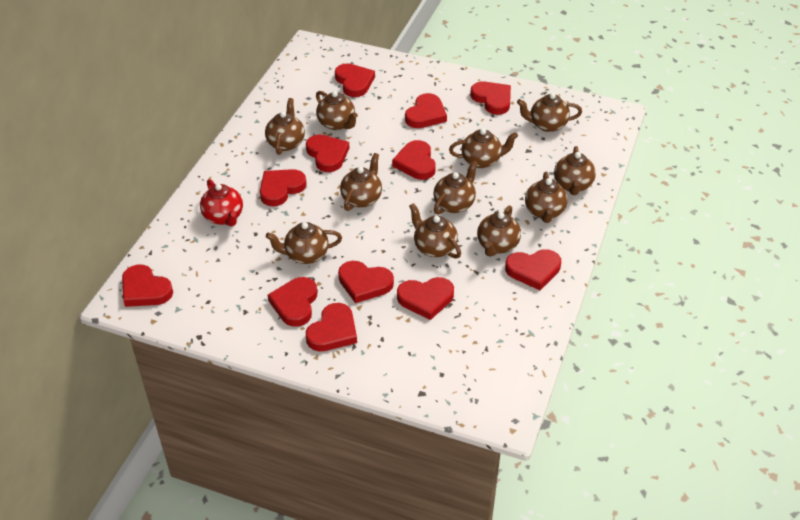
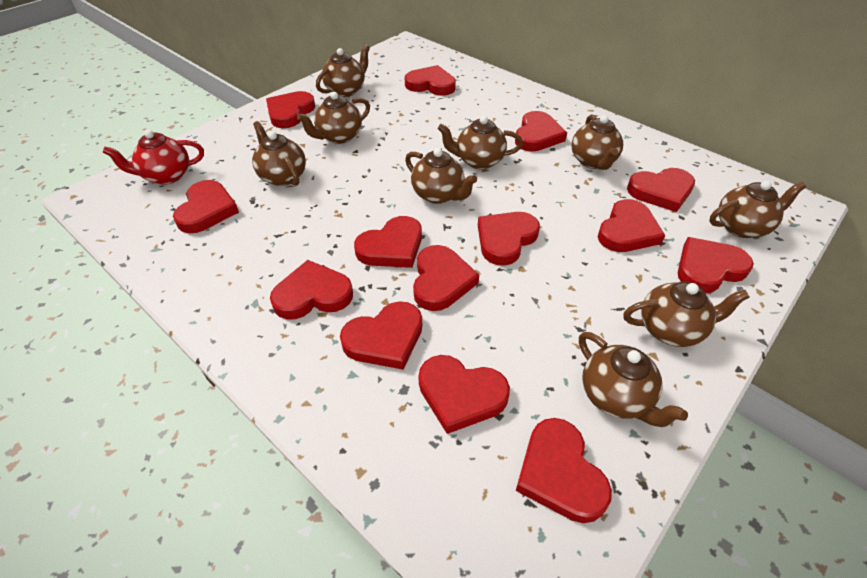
brown teapot: 11 -> 9
red heart: 12 -> 14

